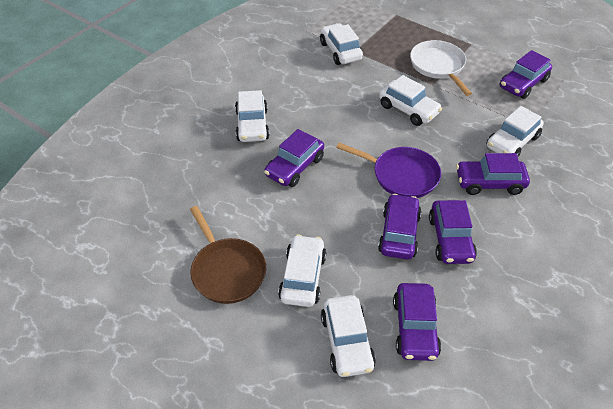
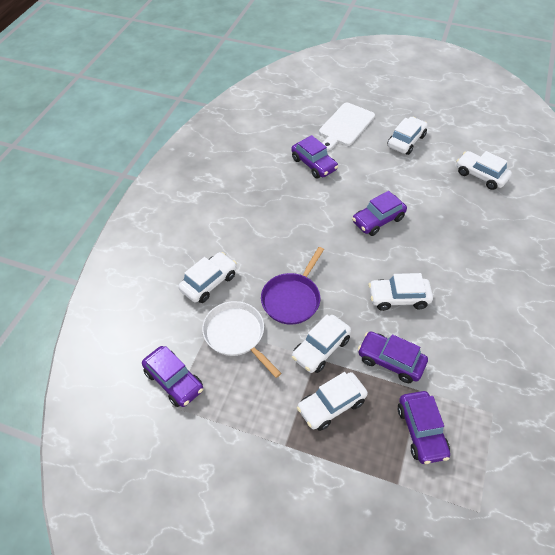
brown pan: 1 -> 0
purple car: 6 -> 5
white cutting board: 0 -> 1

